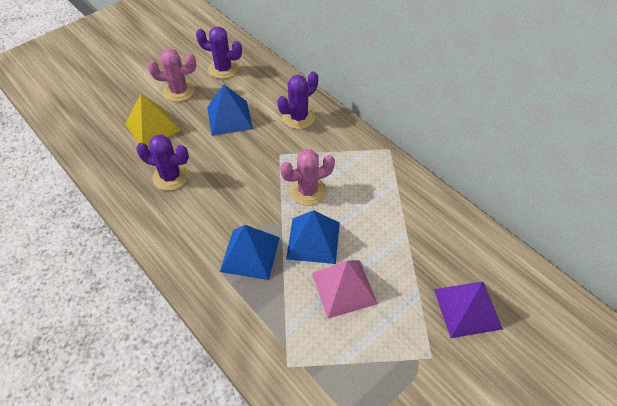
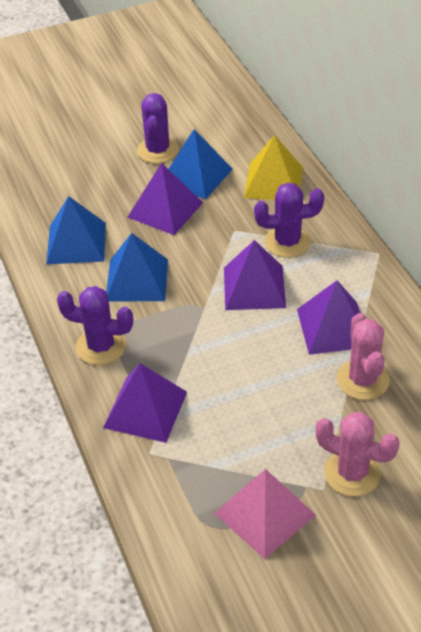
purple pyramid: 1 -> 4

